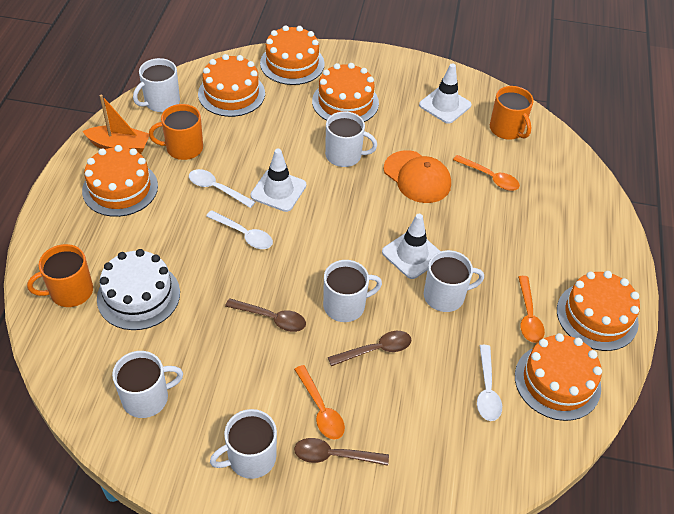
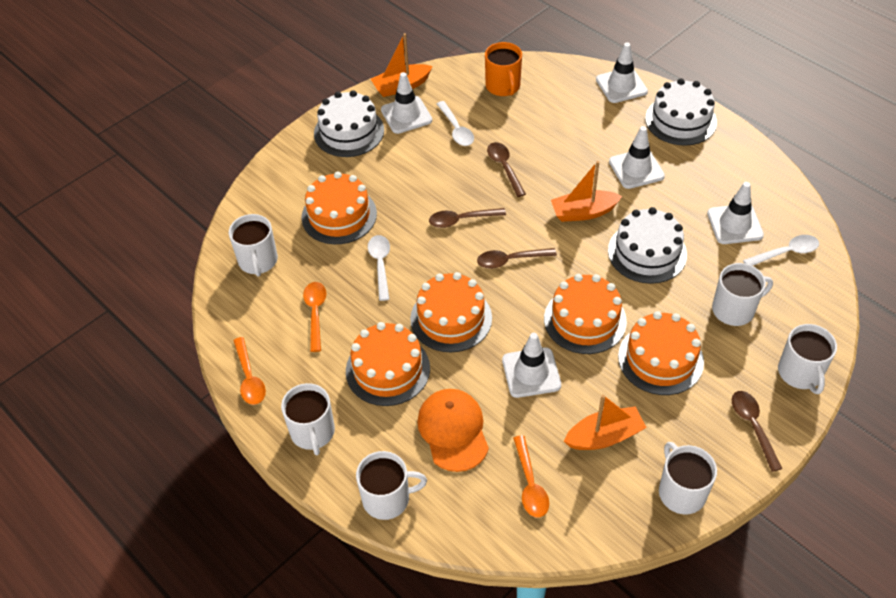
brown spoon: 3 -> 4
orange boat: 1 -> 3
orange cake: 6 -> 5
orange mug: 3 -> 1
white cake: 1 -> 3
white traffic cone: 3 -> 5

